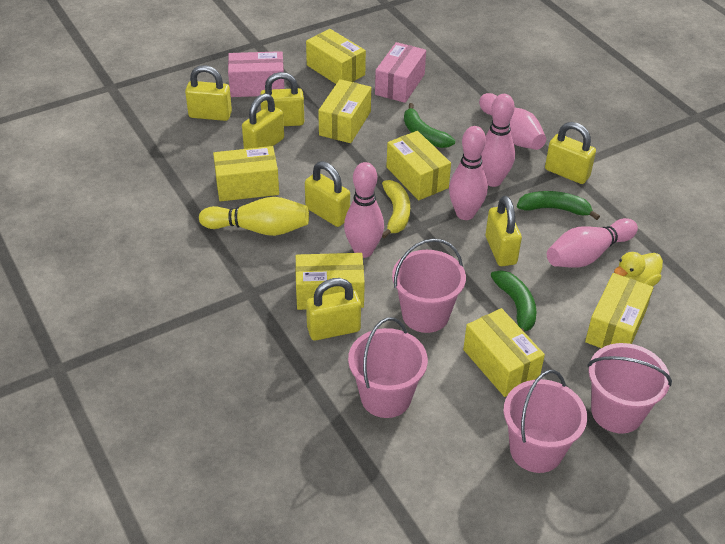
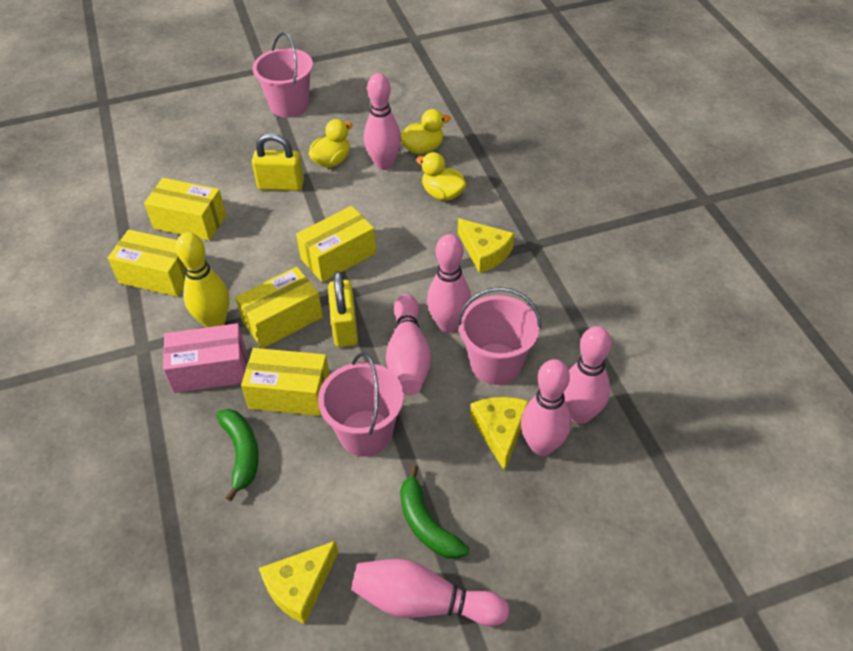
green banana: 3 -> 2
pink bowling pin: 5 -> 6
pink box: 2 -> 1
pink bucket: 4 -> 3
yellow banana: 1 -> 0
yellow box: 7 -> 5
yellow cheese: 0 -> 3
yellow duck: 1 -> 3
yellow padlock: 7 -> 2

